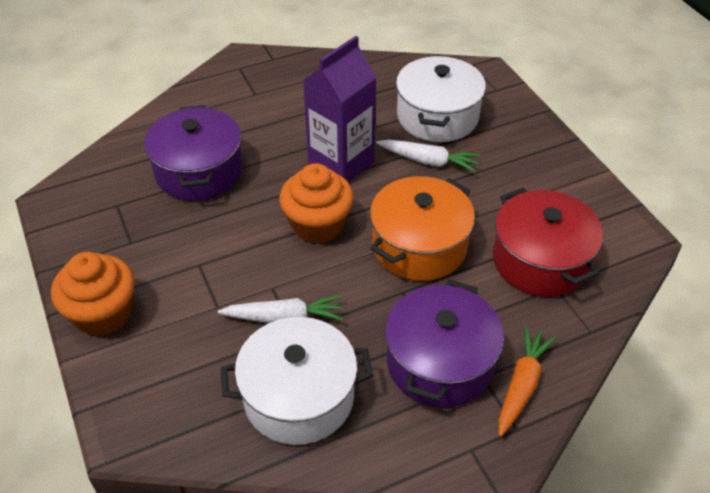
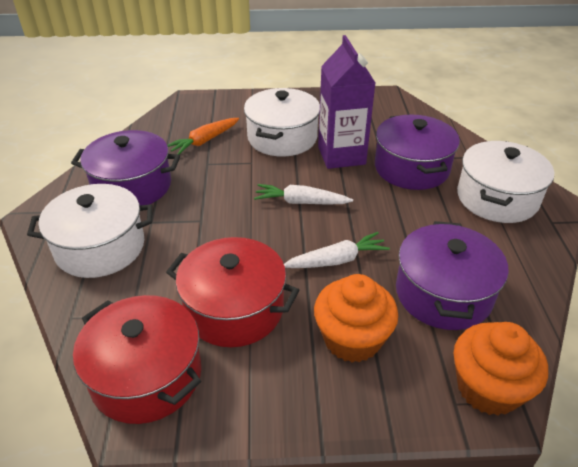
orange pot: 1 -> 0
purple pot: 2 -> 3
red pot: 1 -> 2
white pot: 2 -> 3

